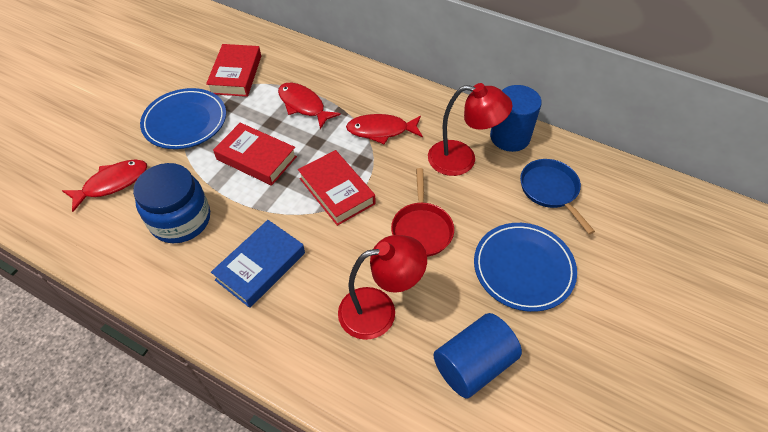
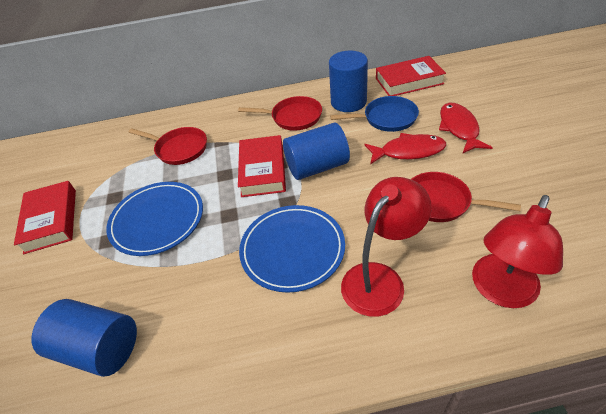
blue book: 1 -> 0
blue cylinder: 2 -> 3
blue jar: 1 -> 0
red fish: 3 -> 2
red pan: 1 -> 3

